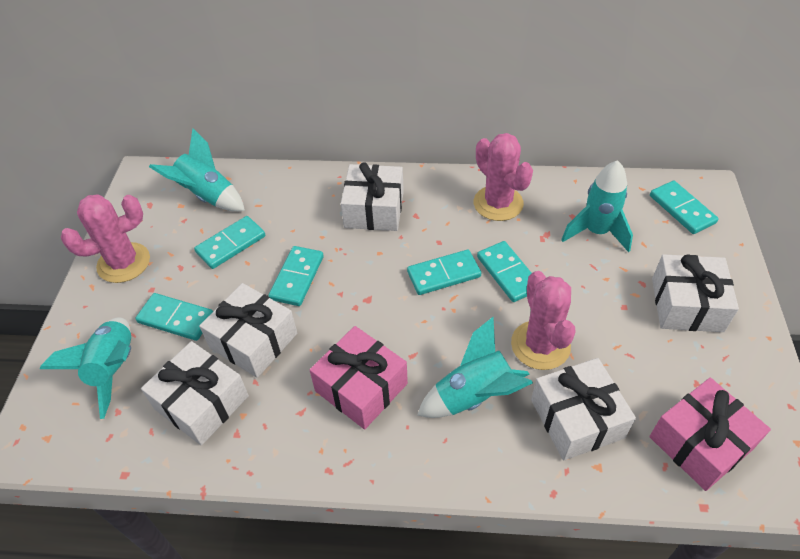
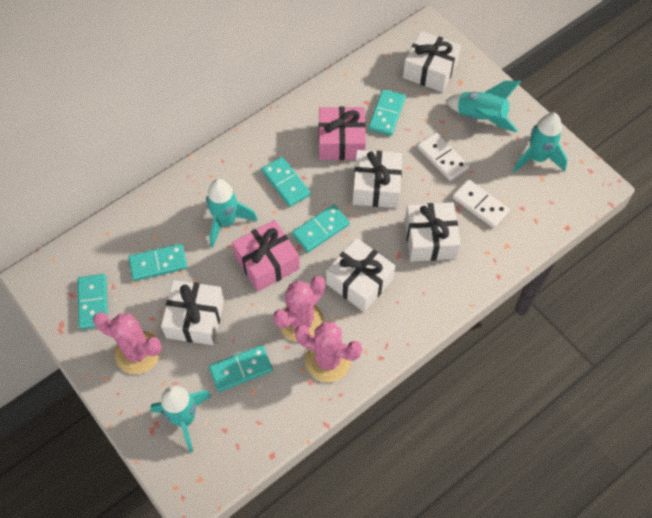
white domino: 0 -> 2

